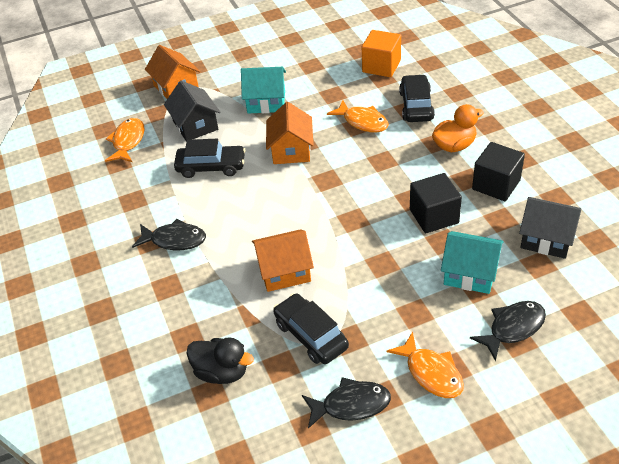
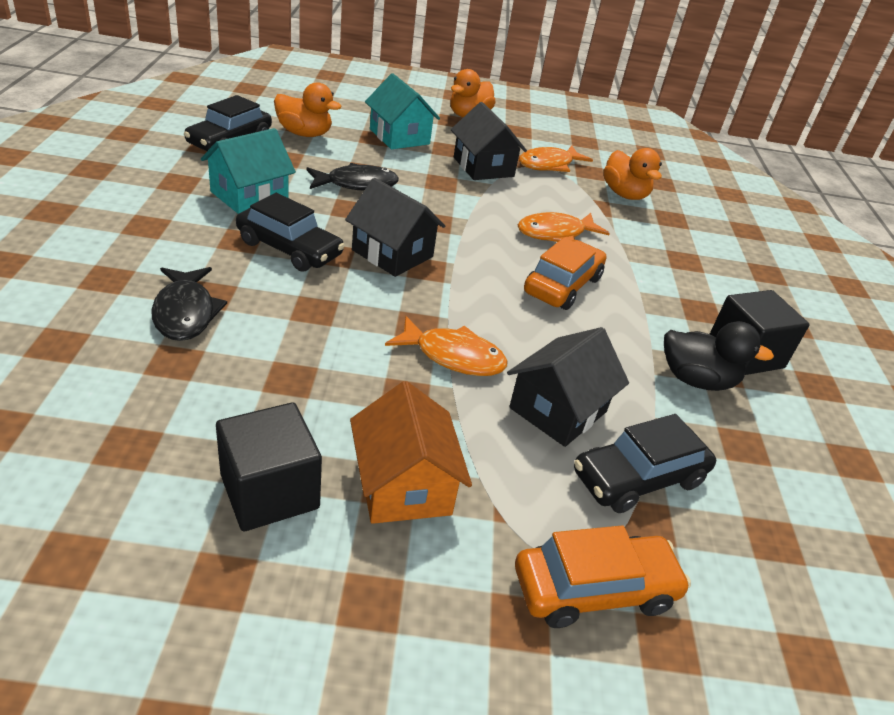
black fish: 3 -> 2
black house: 2 -> 3
orange car: 0 -> 2
orange cube: 1 -> 0
orange duck: 1 -> 3
orange house: 3 -> 1

